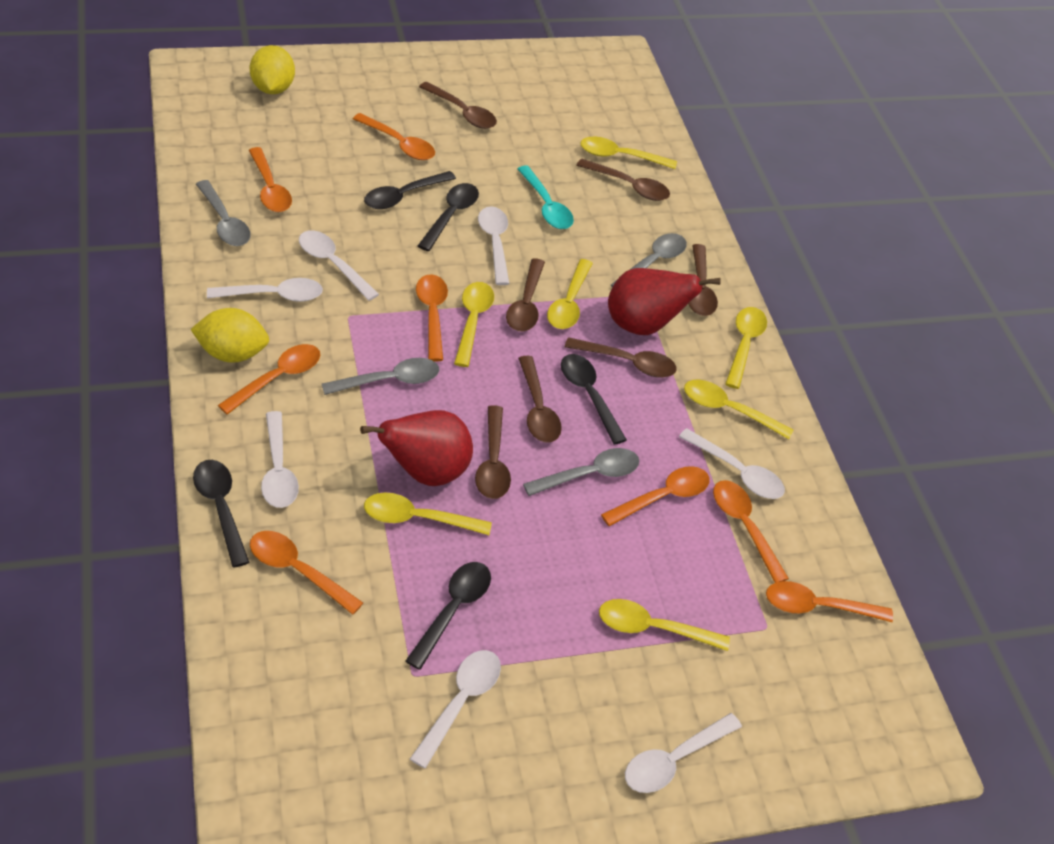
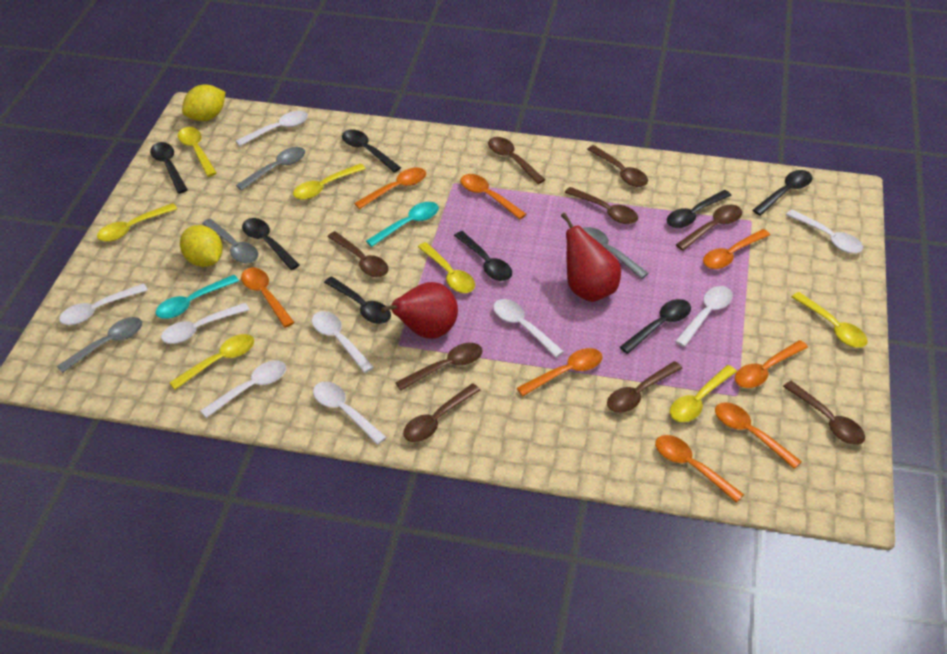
black spoon: 5 -> 8
brown spoon: 7 -> 9
turquoise spoon: 1 -> 2
white spoon: 7 -> 9

